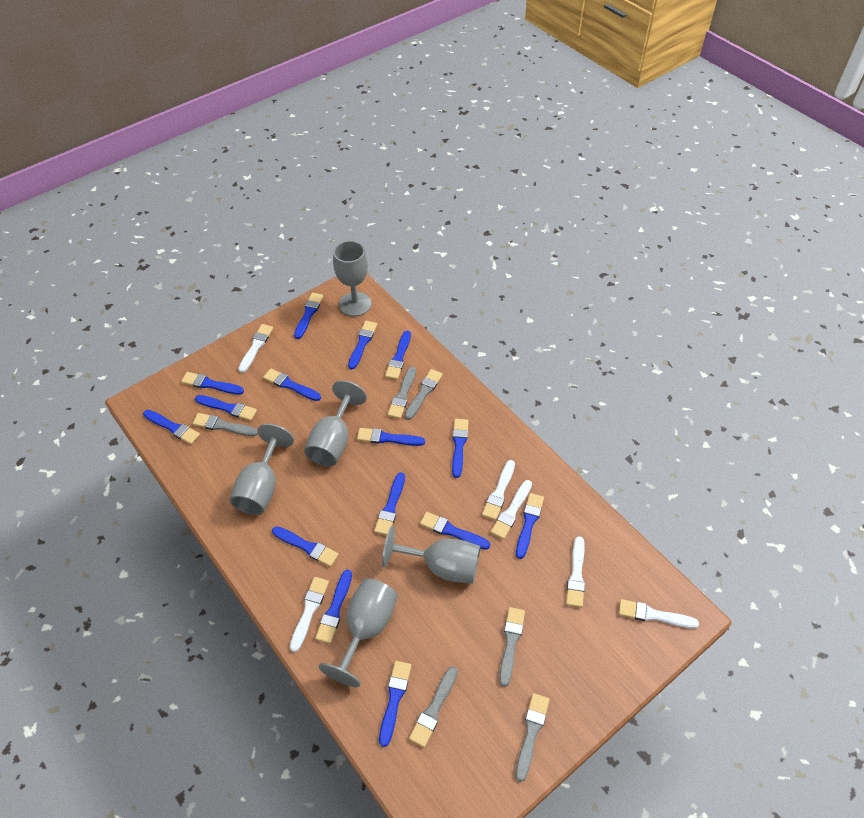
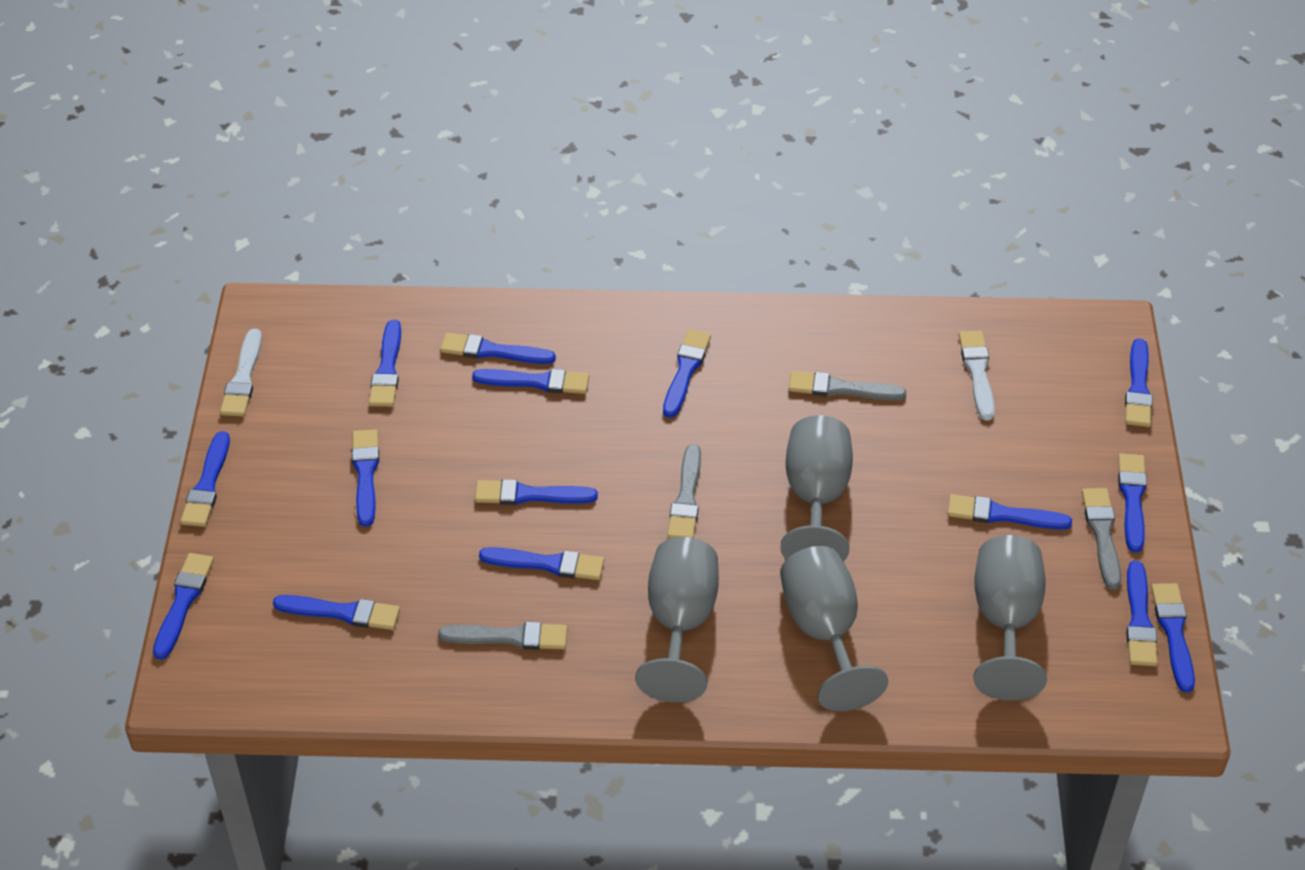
grey brush: 6 -> 4
grey goblet: 5 -> 4
white brush: 6 -> 2

